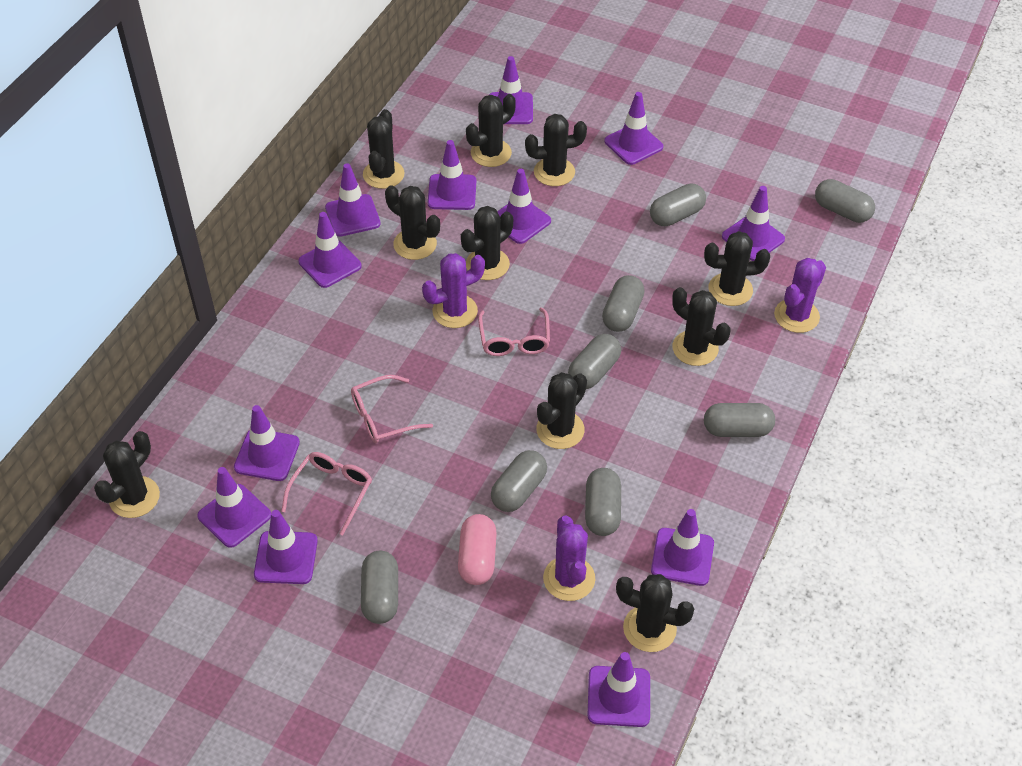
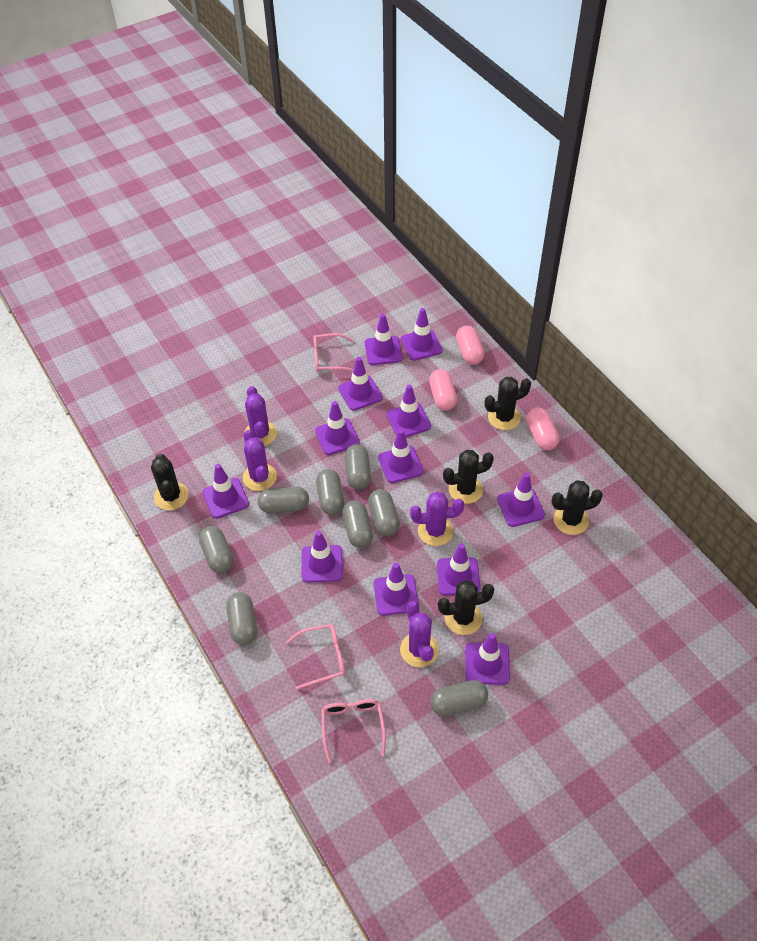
black cactus: 10 -> 5
pink capsule: 1 -> 3
purple cactus: 3 -> 4

